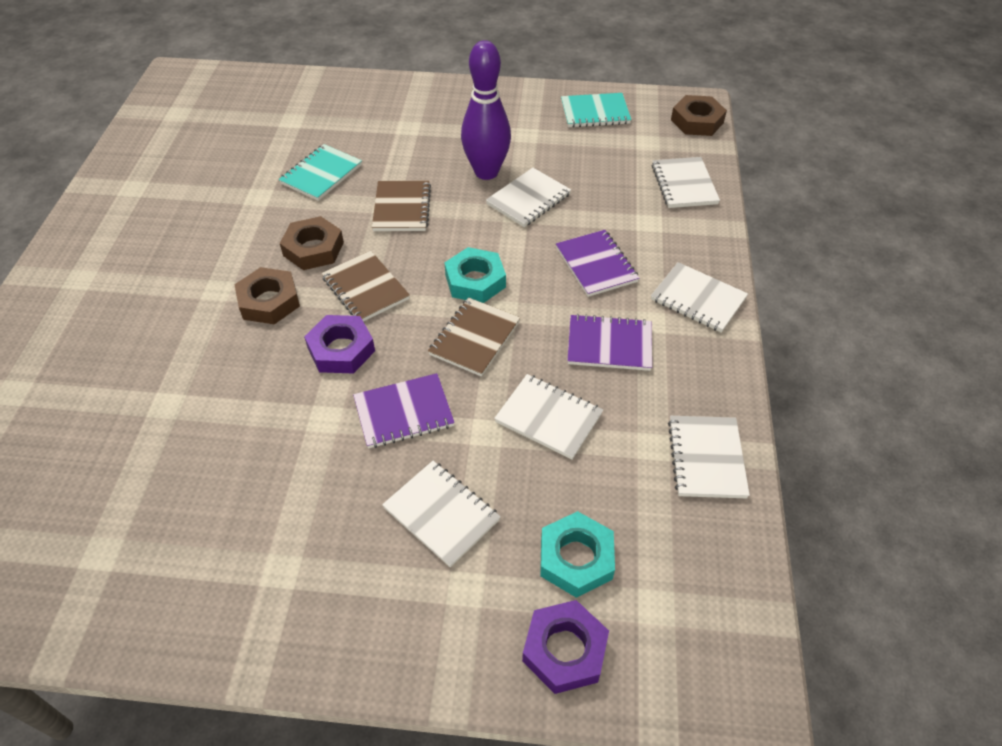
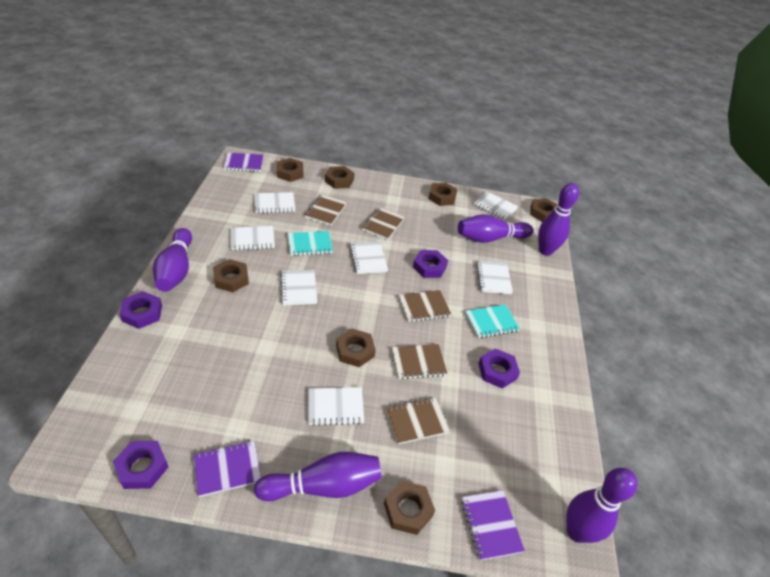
brown notebook: 3 -> 5
brown nut: 3 -> 7
purple bowling pin: 1 -> 5
purple nut: 2 -> 4
turquoise nut: 2 -> 0
white notebook: 6 -> 7

